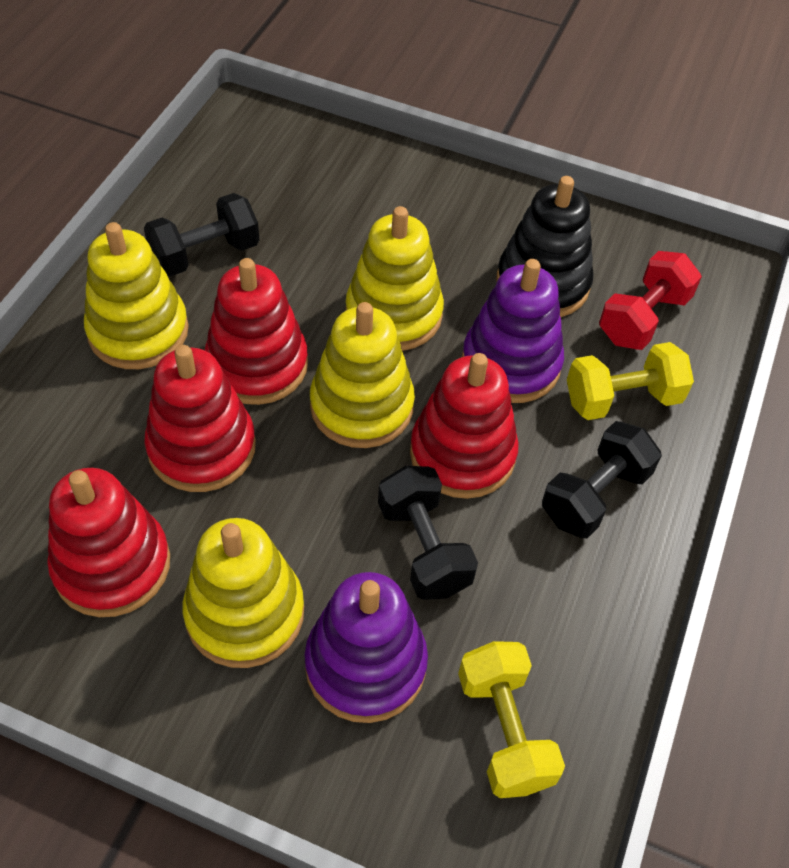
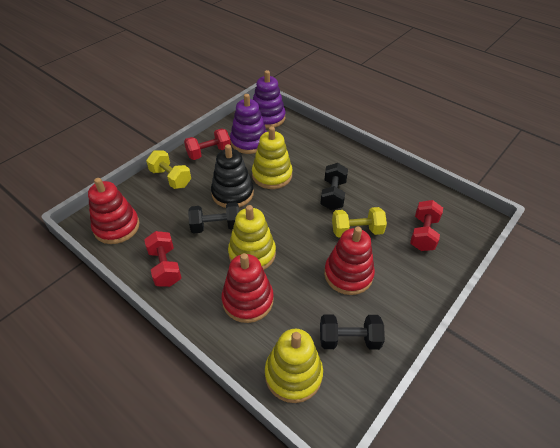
red dumbbell: 1 -> 3
red stacking toy: 4 -> 3
yellow stacking toy: 4 -> 3

